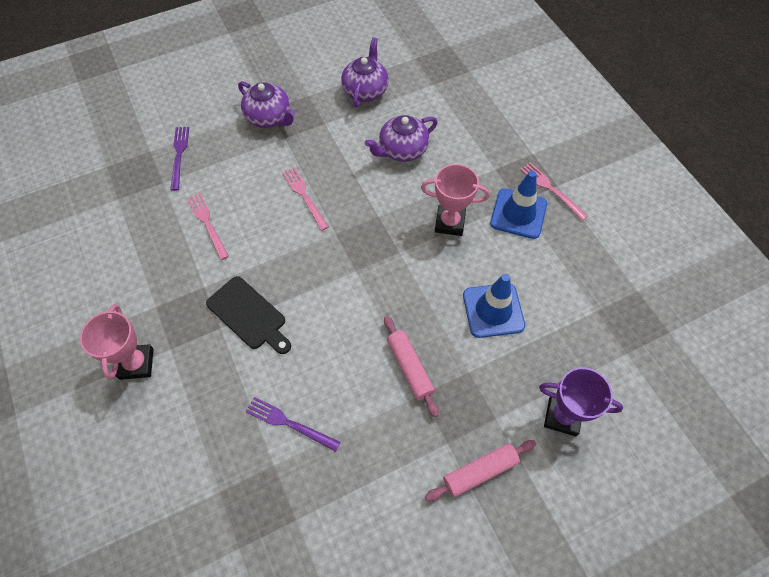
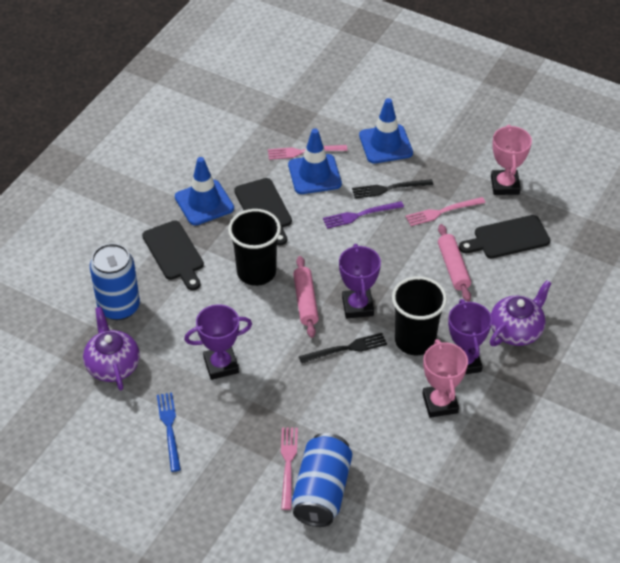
black cup: 0 -> 2
black cutting board: 1 -> 3
black fork: 0 -> 2
blue can: 0 -> 2
blue fork: 0 -> 1
blue traffic cone: 2 -> 3
purple fork: 2 -> 1
purple teapot: 3 -> 2
purple trophy: 1 -> 3

